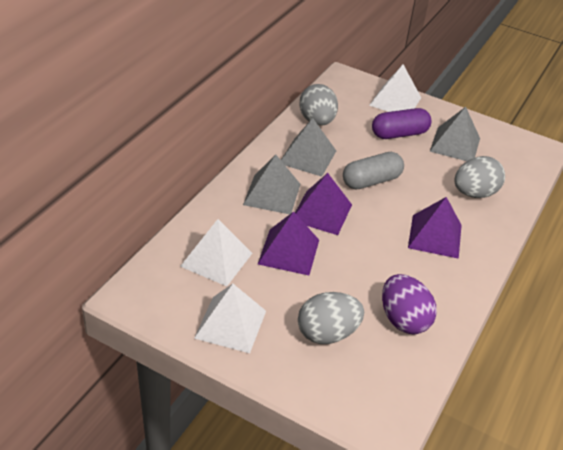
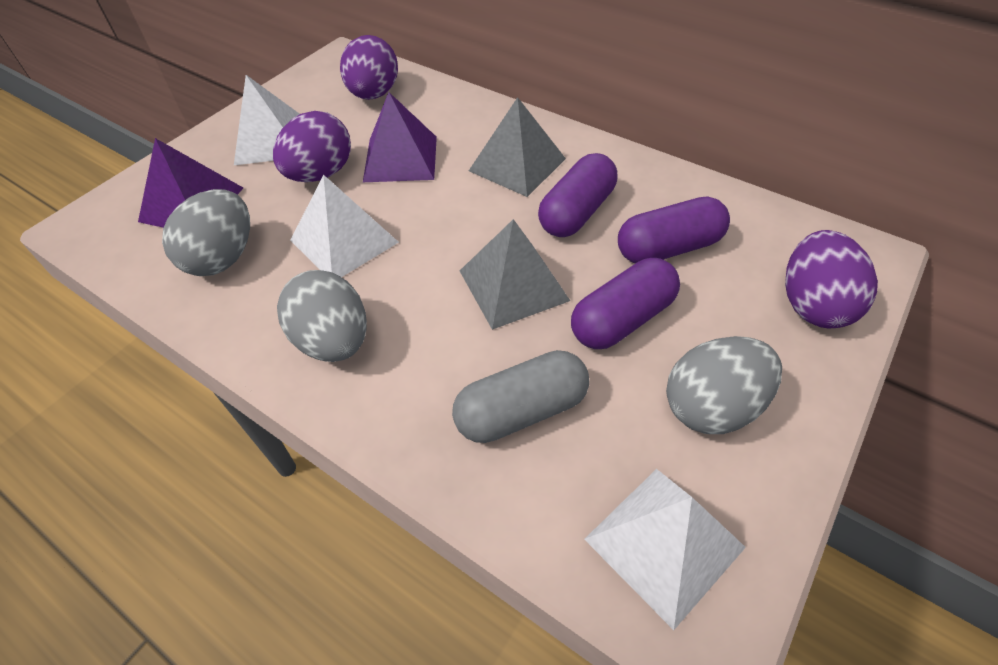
grey pyramid: 3 -> 2
purple capsule: 1 -> 3
purple egg: 1 -> 3
purple pyramid: 3 -> 2

